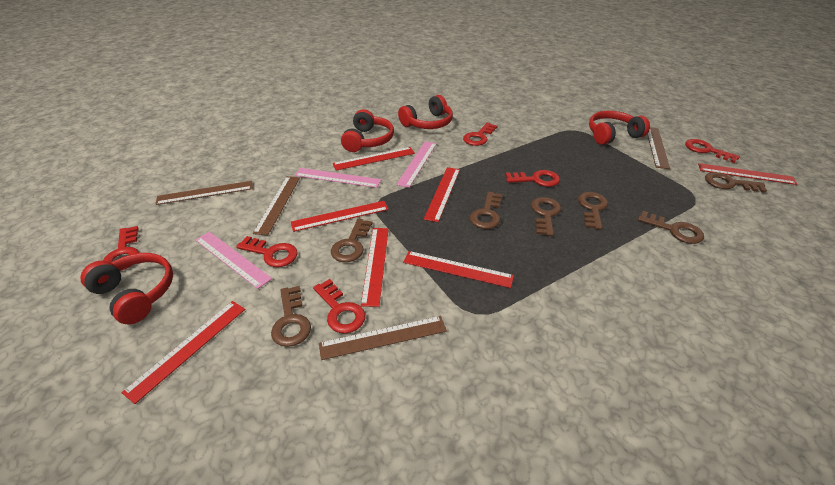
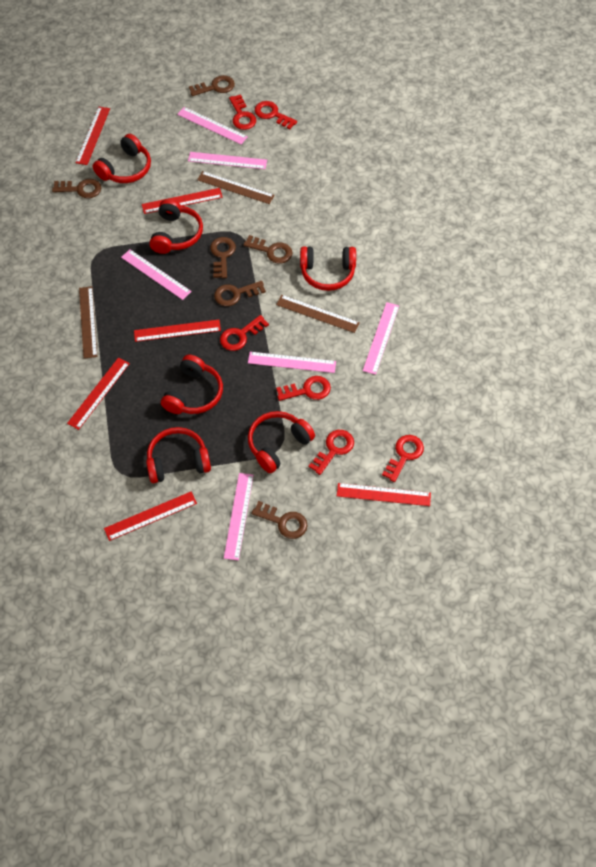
brown key: 7 -> 6
brown ruler: 4 -> 3
pink ruler: 3 -> 6
red headphones: 4 -> 6
red ruler: 7 -> 6

